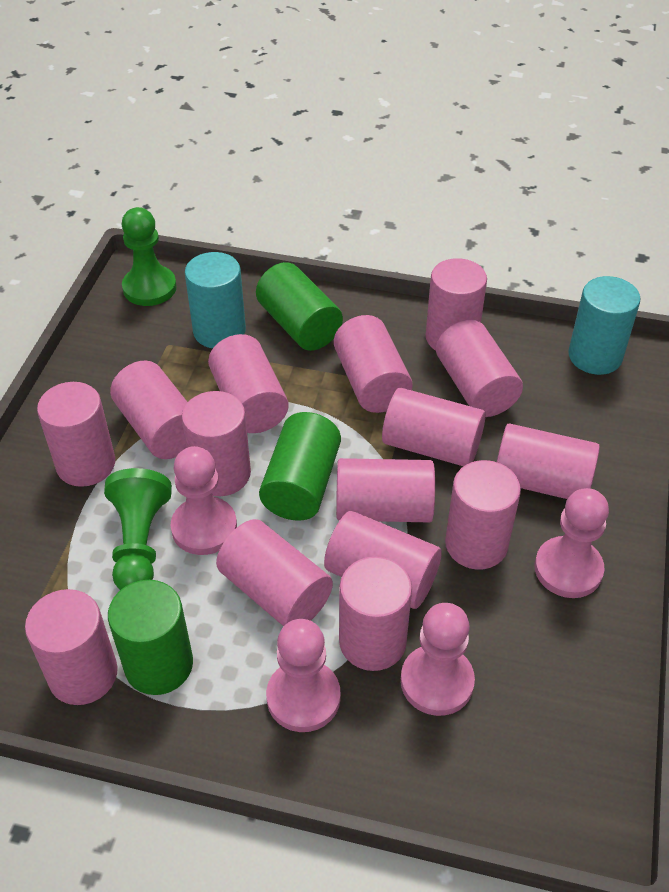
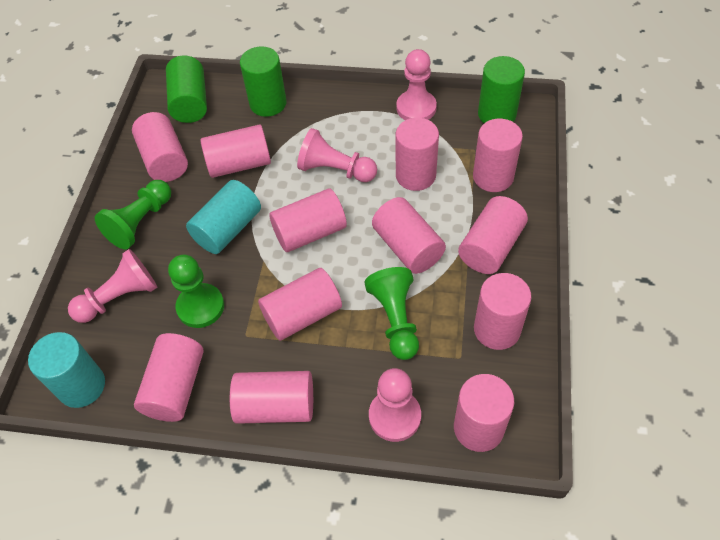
green pawn: 2 -> 3
pink cylinder: 15 -> 12

